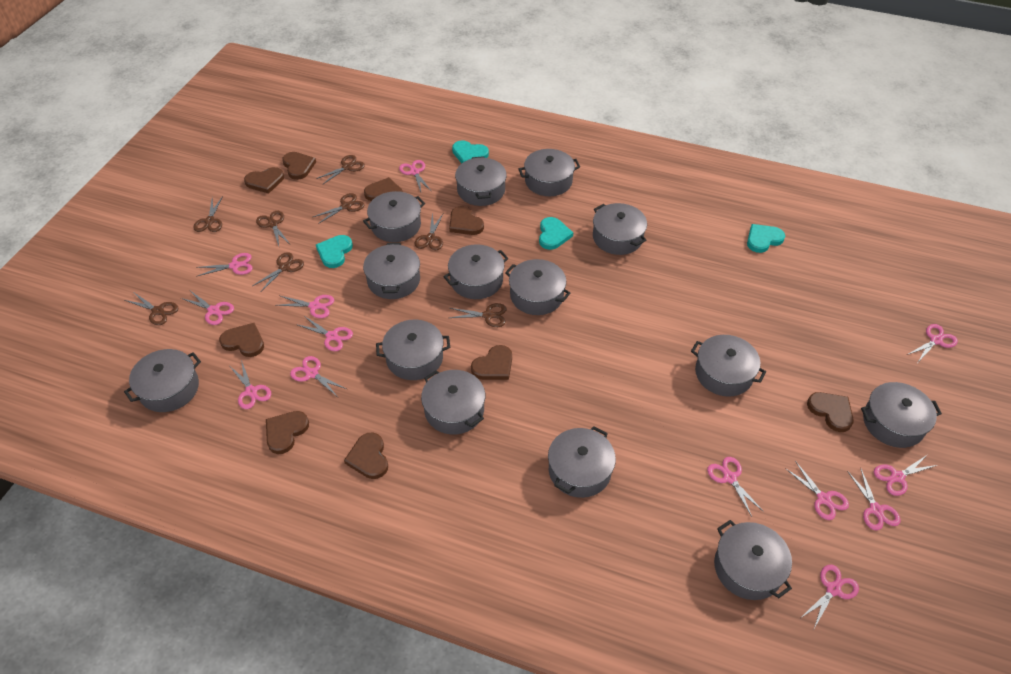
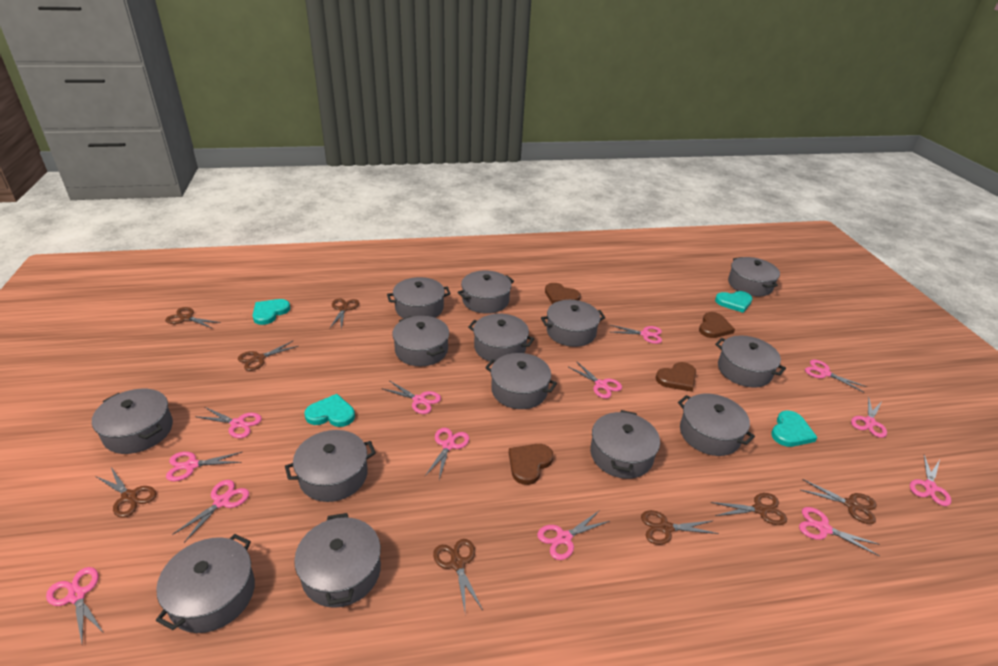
brown heart: 9 -> 4

